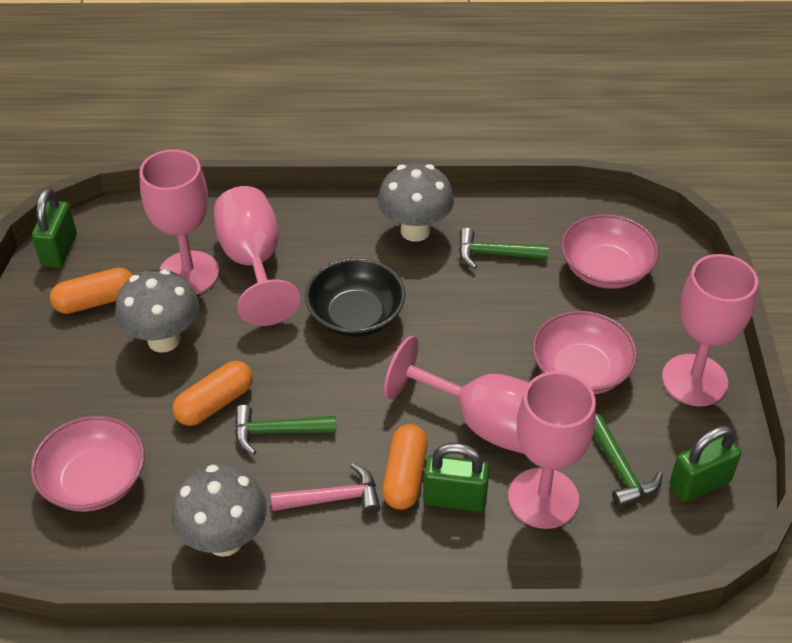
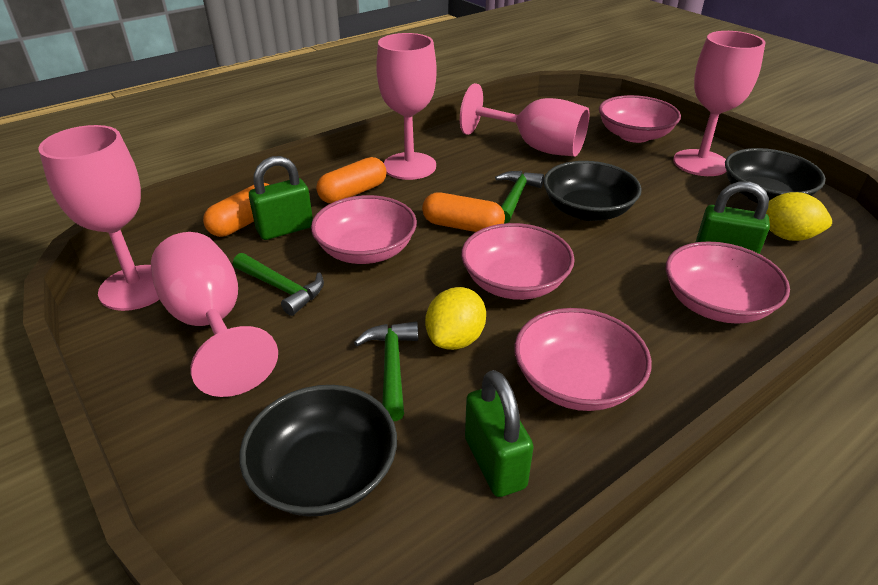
black bowl: 1 -> 3
grey mushroom: 3 -> 0
pink bowl: 3 -> 5
pink hammer: 1 -> 0
yellow lemon: 0 -> 2

